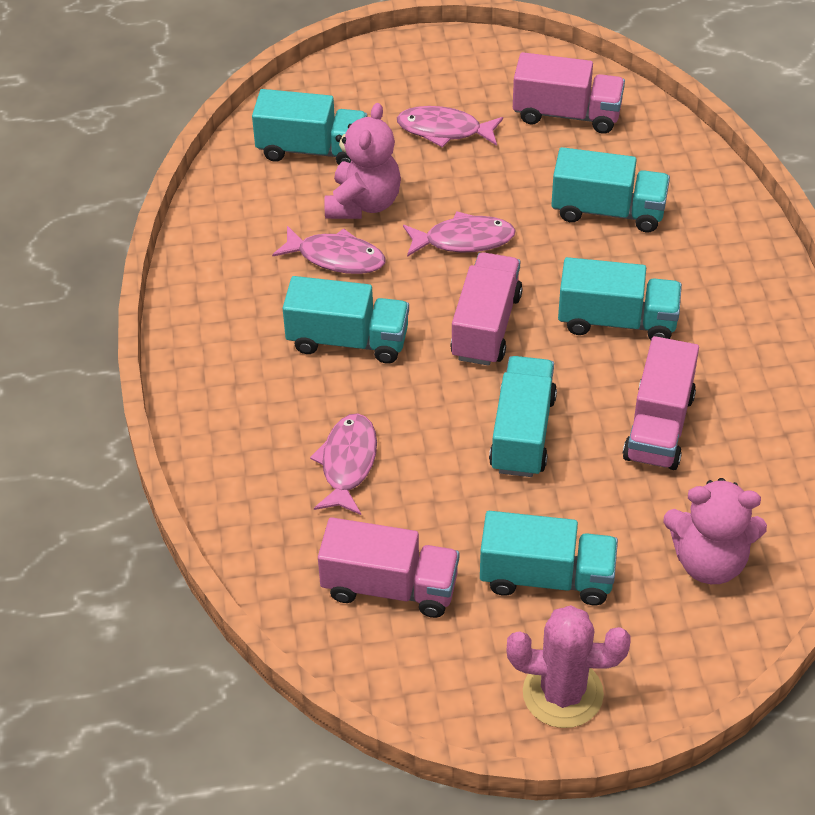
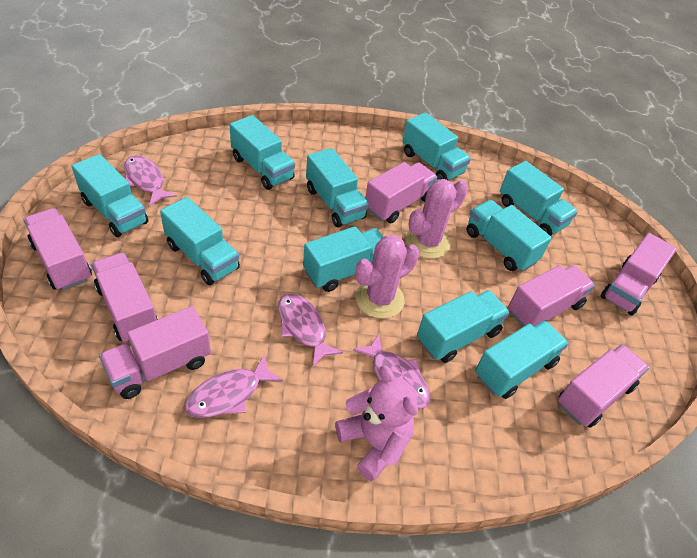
pink cactus: 1 -> 2
pink teddy bear: 2 -> 1
pink truck: 4 -> 7
turquoise truck: 6 -> 10

